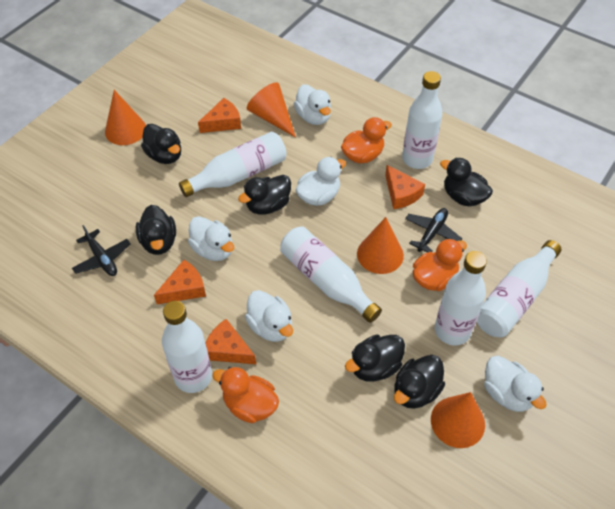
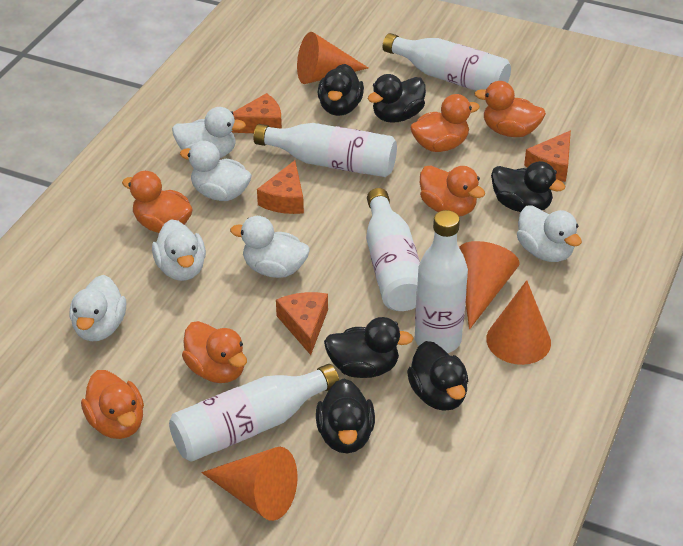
black plane: 2 -> 0
orange duck: 3 -> 6
white bottle: 6 -> 5
white duck: 5 -> 6

